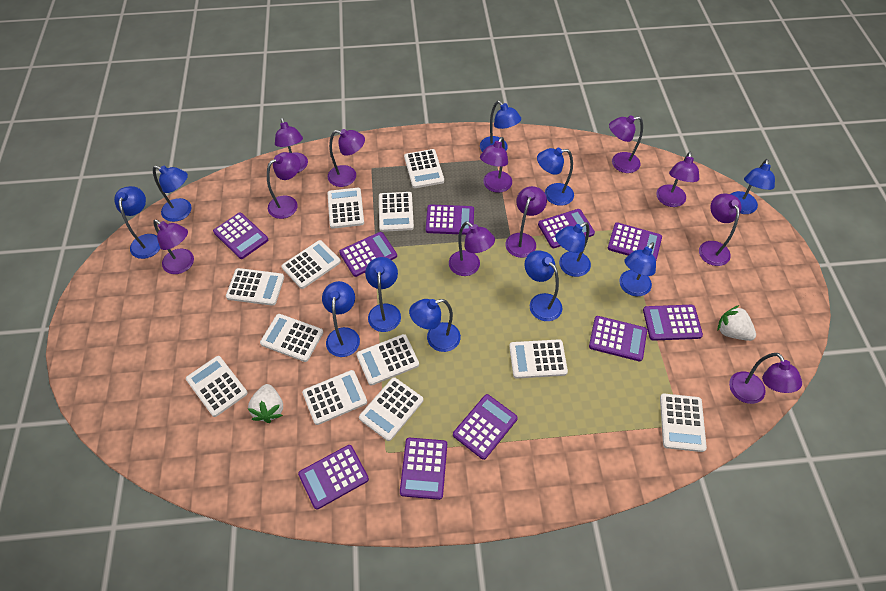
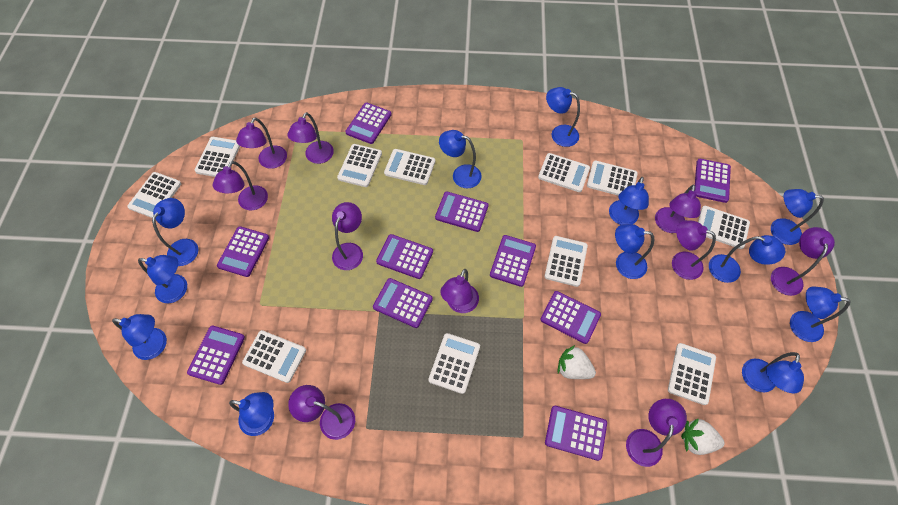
blue lamp: 11 -> 12
purple lamp: 11 -> 10
white calculator: 12 -> 11

